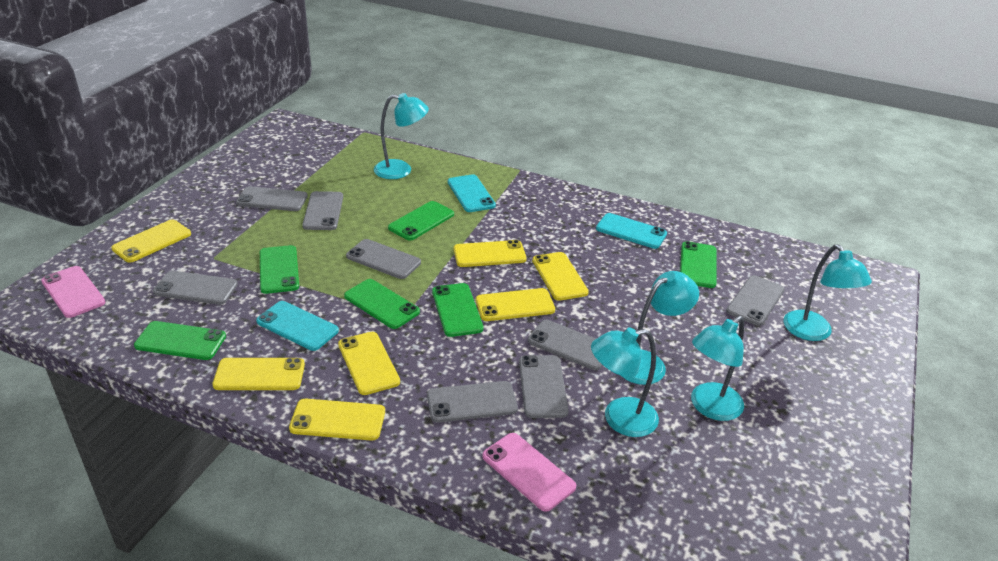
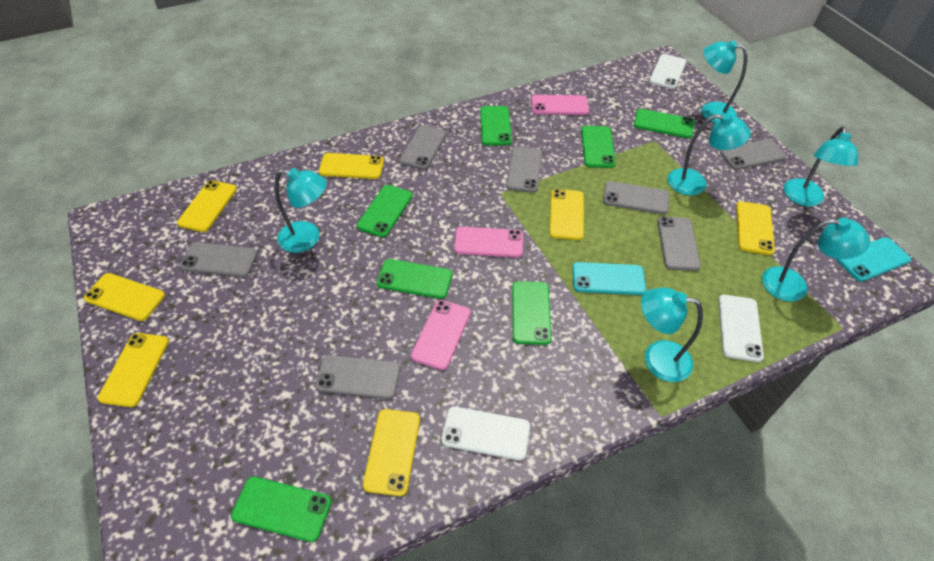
green phone: 6 -> 7
grey phone: 8 -> 7
pink phone: 2 -> 3
turquoise lamp: 5 -> 6
turquoise phone: 3 -> 2
white phone: 0 -> 3

